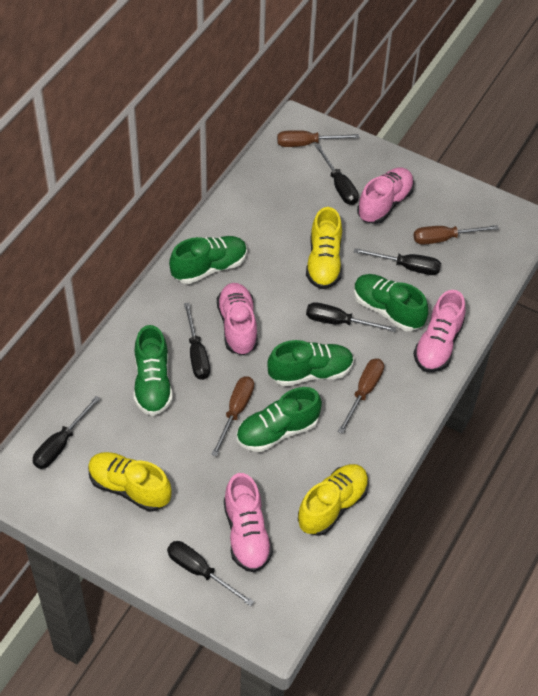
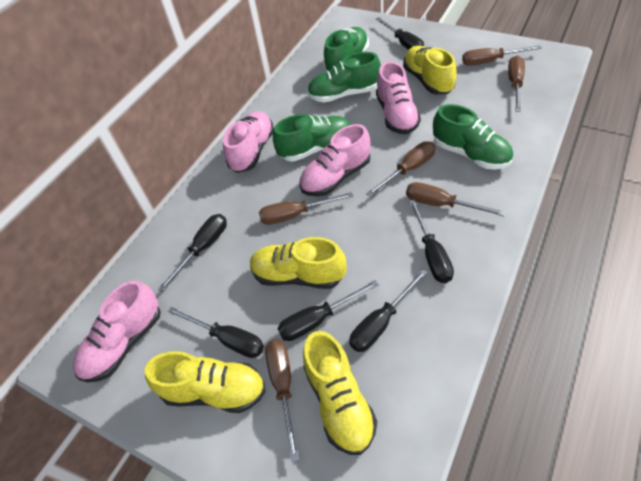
brown screwdriver: 4 -> 6
green shoe: 5 -> 4
yellow shoe: 3 -> 4

